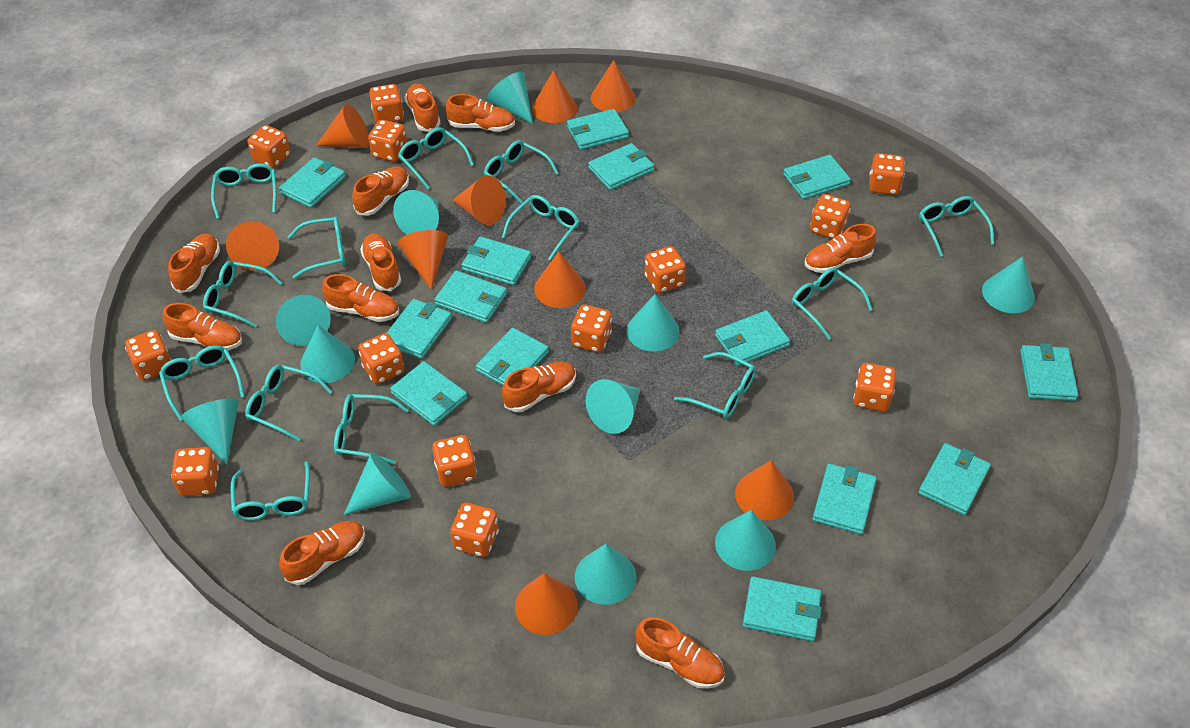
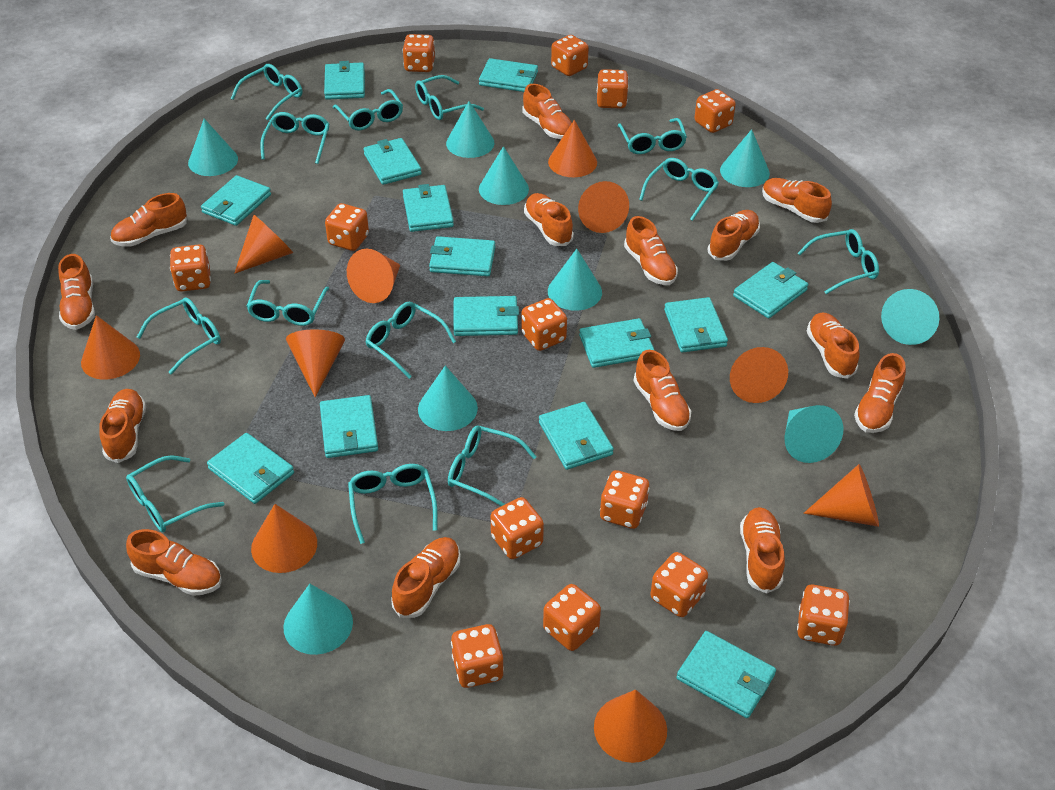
orange cone: 9 -> 10
orange shoe: 11 -> 14
turquoise cone: 11 -> 9

